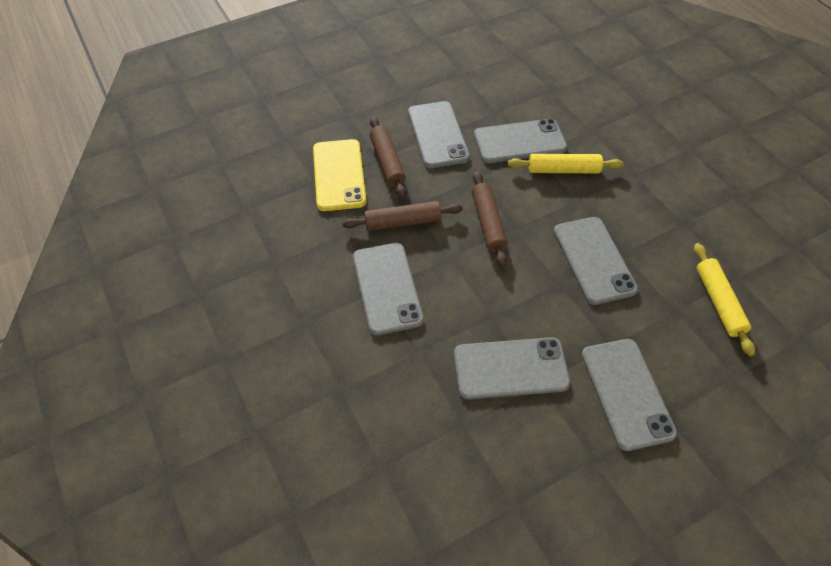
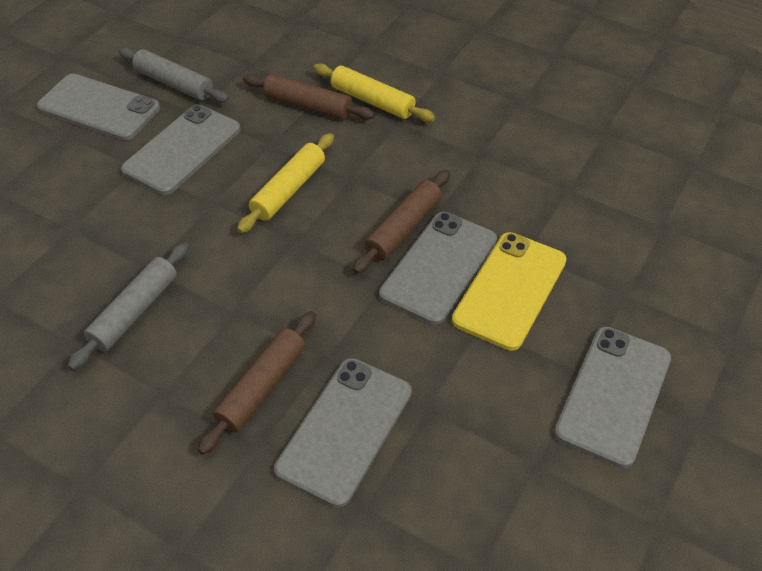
grey phone: 6 -> 5
grey rolling pin: 0 -> 2

